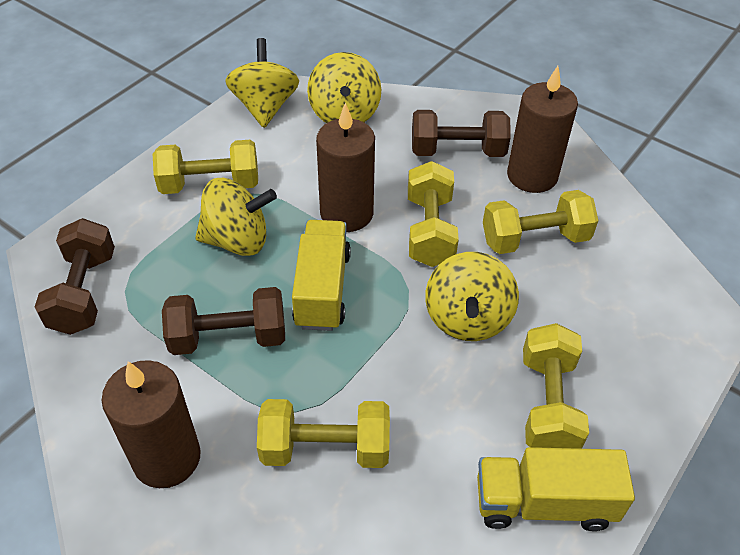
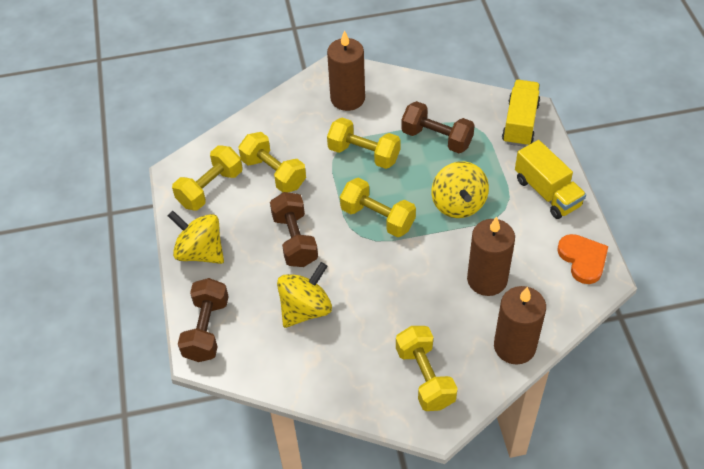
orange heart: 0 -> 1
yellow spinning top: 4 -> 3

